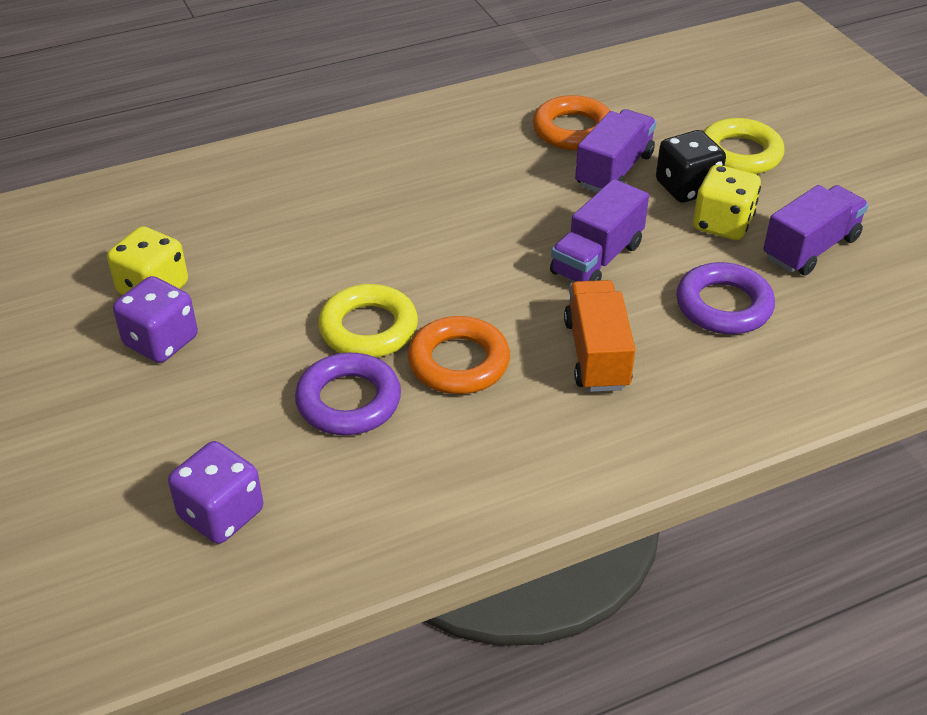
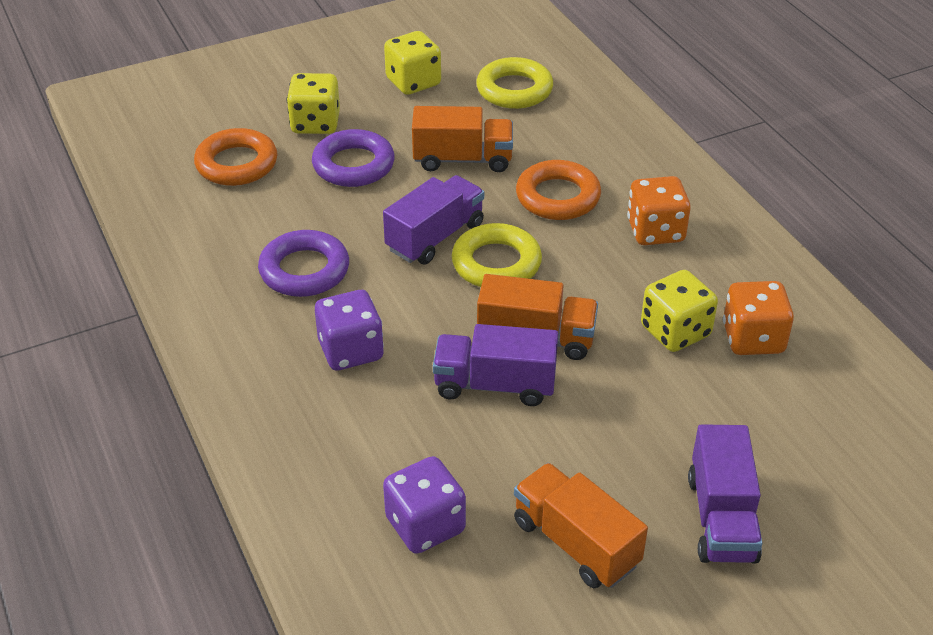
black dice: 1 -> 0
orange dice: 0 -> 2
orange truck: 1 -> 3
yellow dice: 2 -> 3

